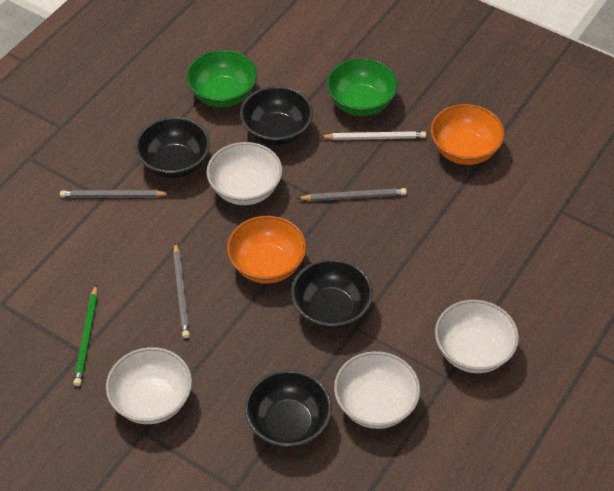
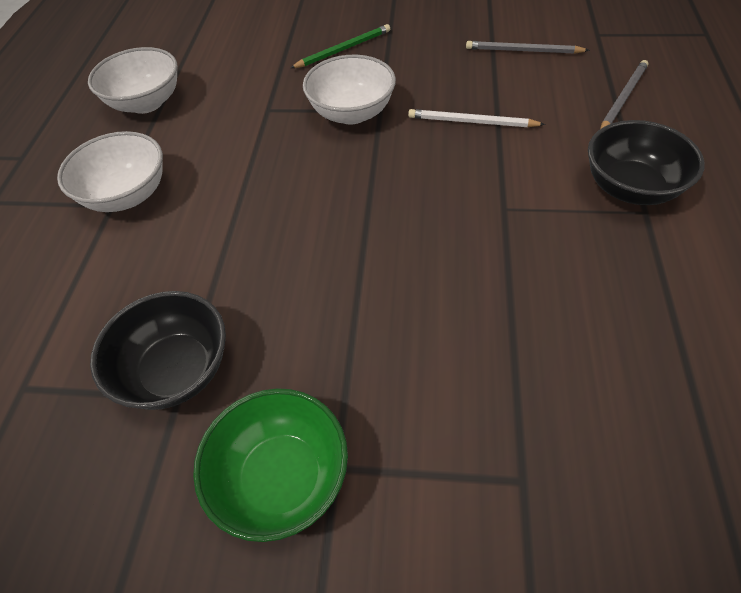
black bowl: 4 -> 2
green bowl: 2 -> 1
grey pencil: 3 -> 2
orange bowl: 2 -> 0
white bowl: 4 -> 3

